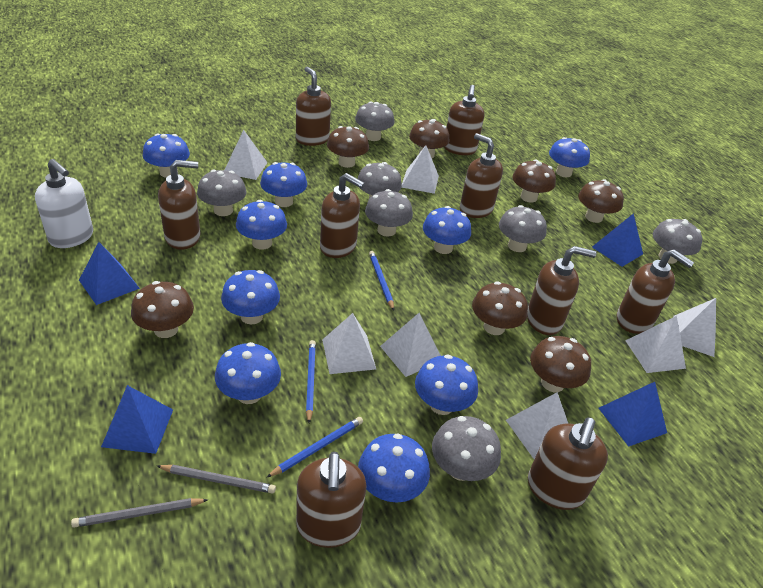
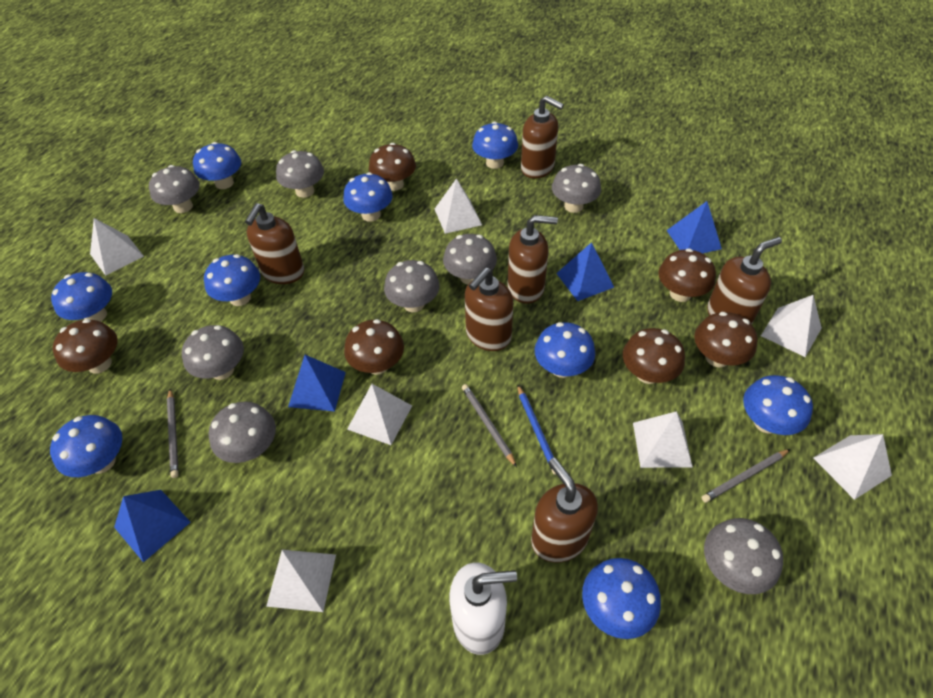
blue pencil: 3 -> 1
brown mushroom: 7 -> 6
brown soap dispenser: 9 -> 6
grey mushroom: 7 -> 8
grey pencil: 2 -> 3

